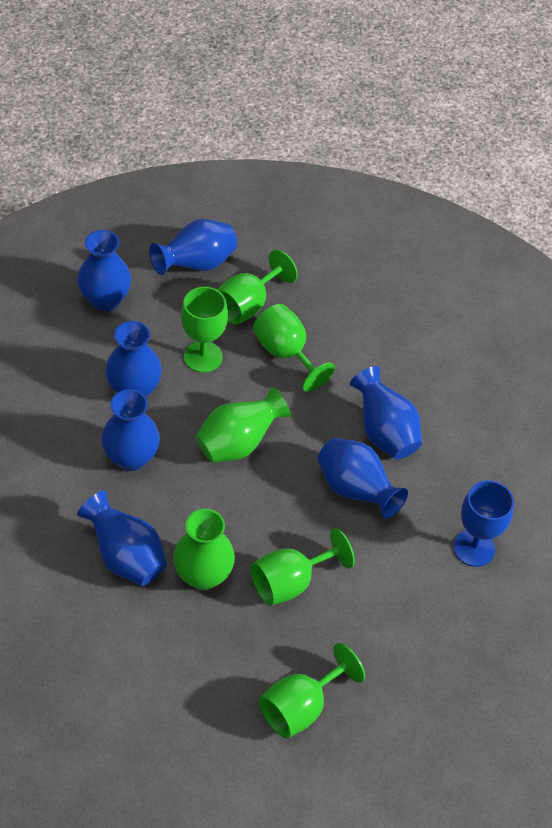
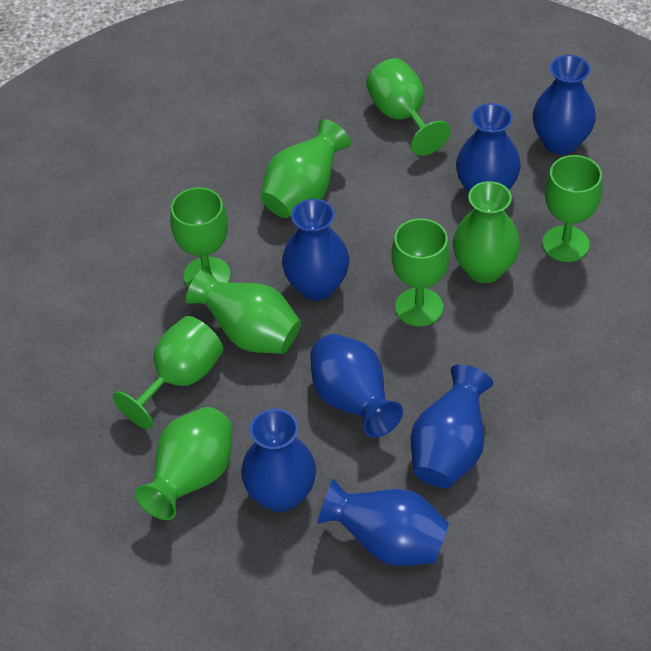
blue goblet: 1 -> 0
green vase: 2 -> 4

